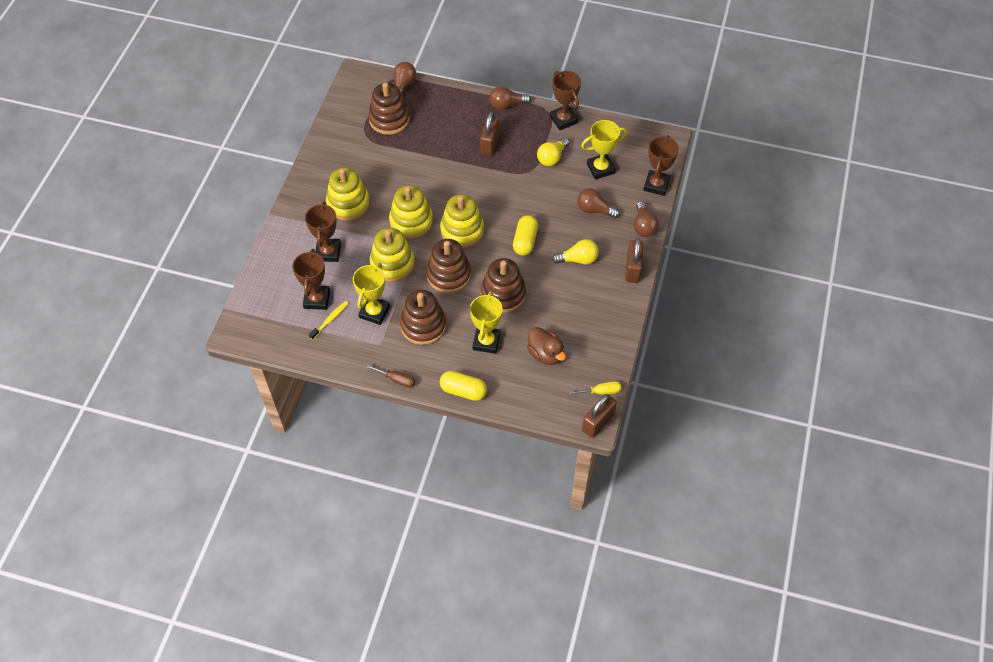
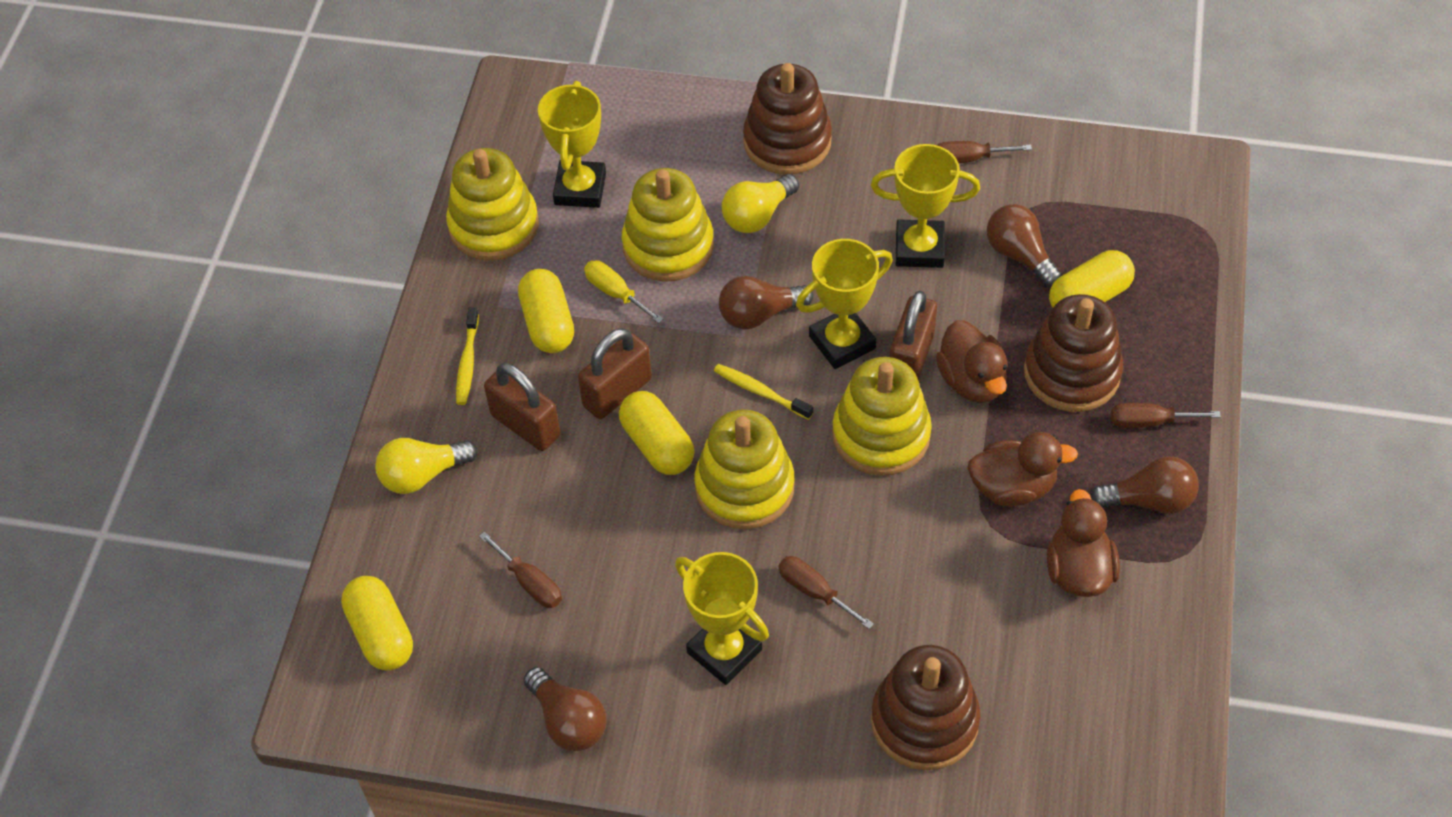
brown duck: 1 -> 3
brown screwdriver: 1 -> 4
brown stacking toy: 4 -> 3
brown trophy: 4 -> 0
yellow capsule: 2 -> 4
yellow toothbrush: 1 -> 2
yellow trophy: 3 -> 4

